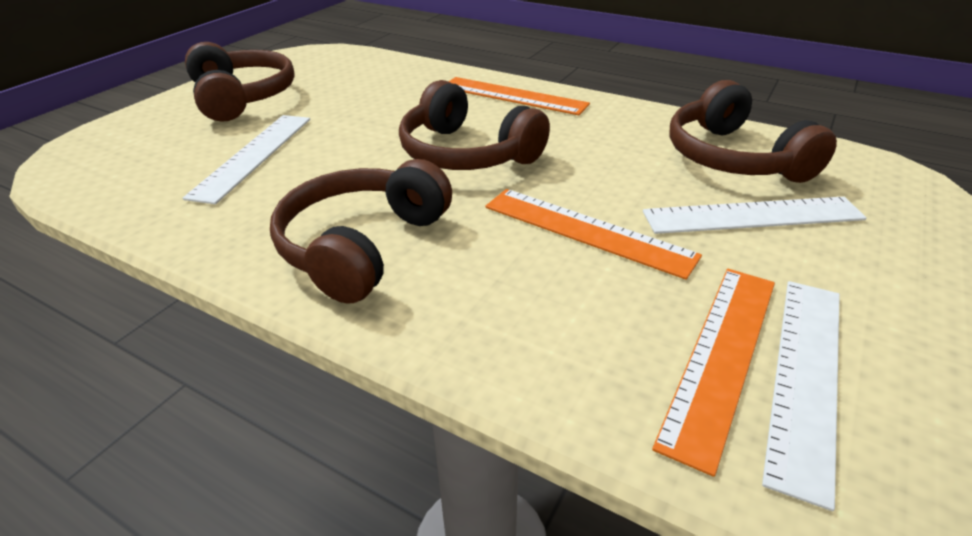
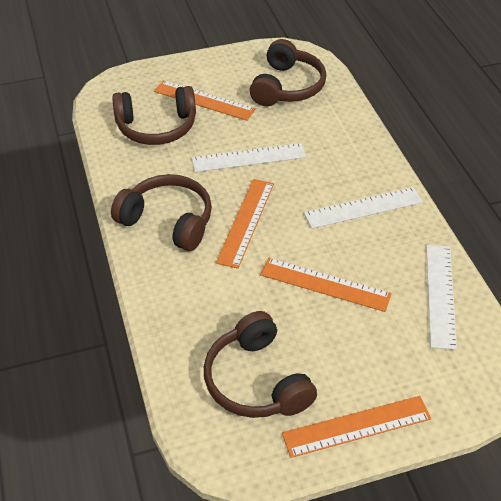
orange ruler: 3 -> 4

